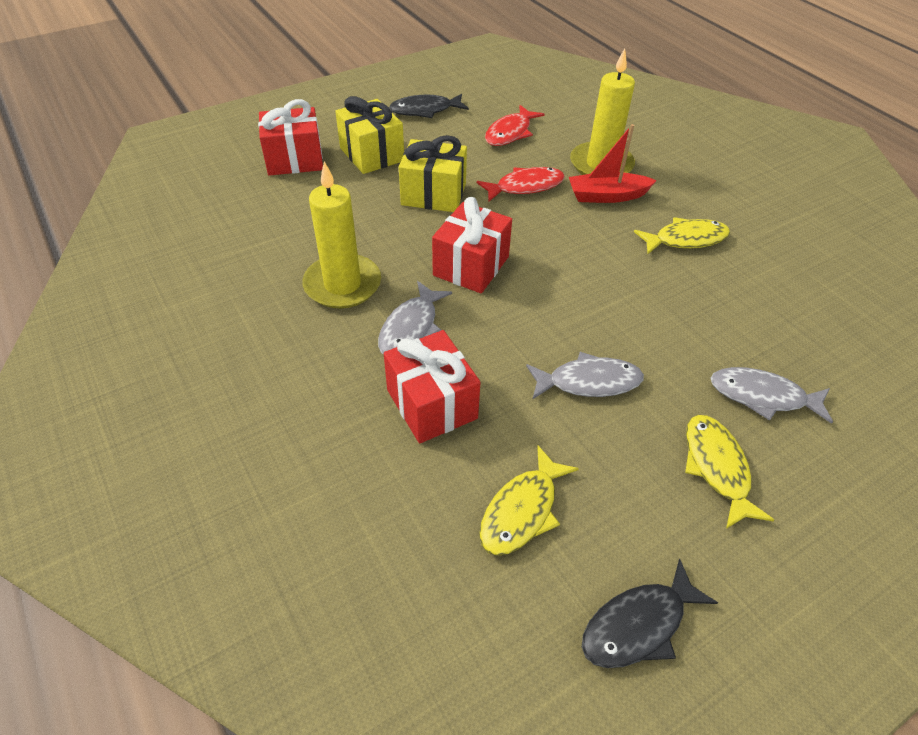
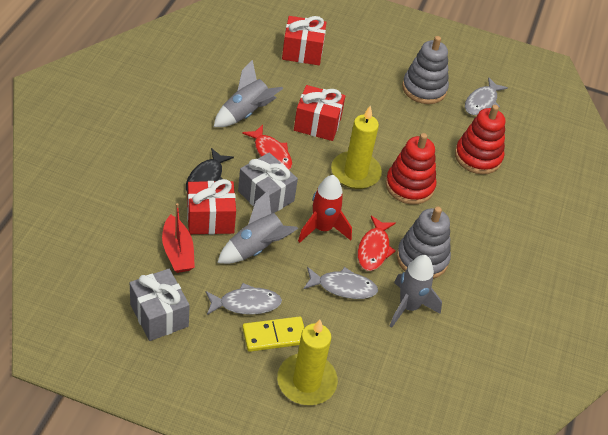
black fish: 2 -> 1
grey gift: 0 -> 2
grey rocket: 0 -> 3
grey stacking toy: 0 -> 2
red rocket: 0 -> 1
red stacking toy: 0 -> 2
yellow domino: 0 -> 1
yellow fish: 3 -> 0
yellow gift: 2 -> 0

